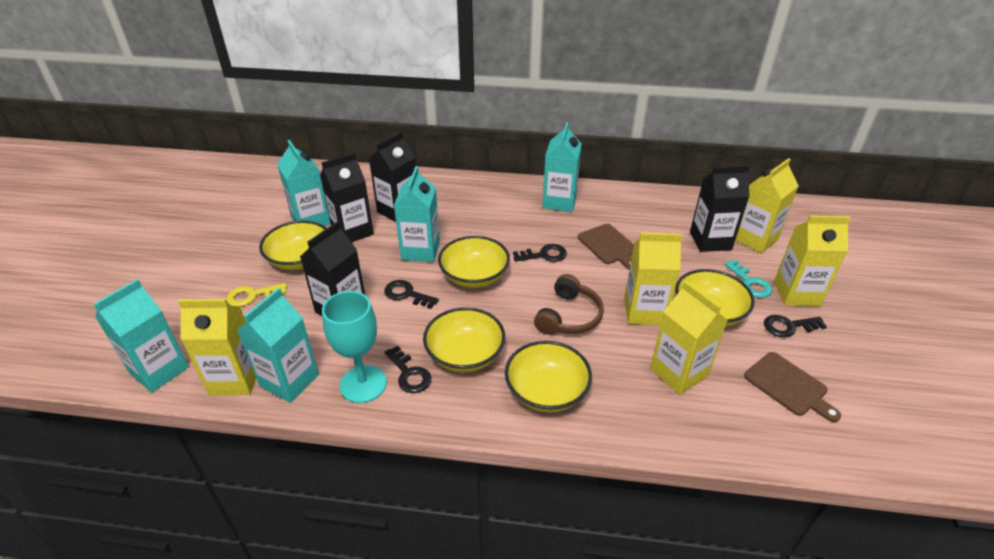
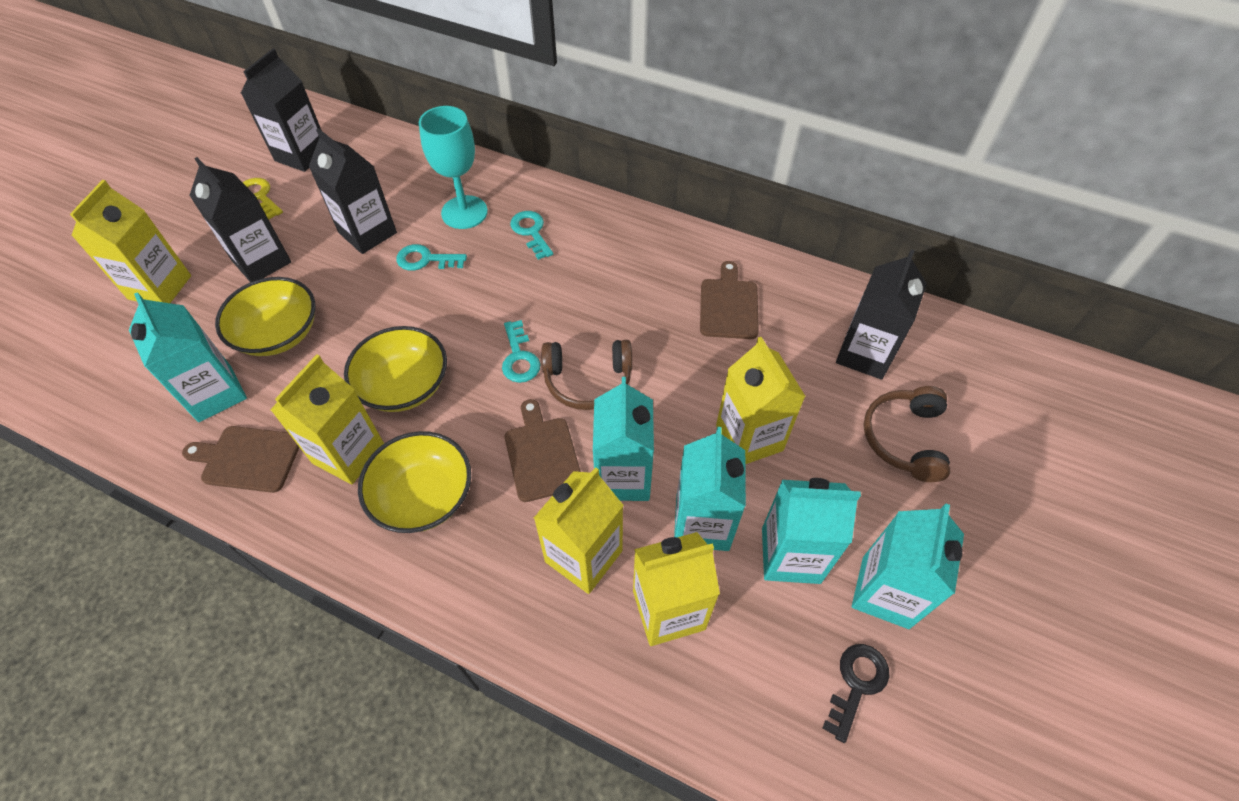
black key: 4 -> 1
brown cutting board: 2 -> 3
brown headphones: 1 -> 2
turquoise key: 1 -> 3
yellow bowl: 5 -> 3

